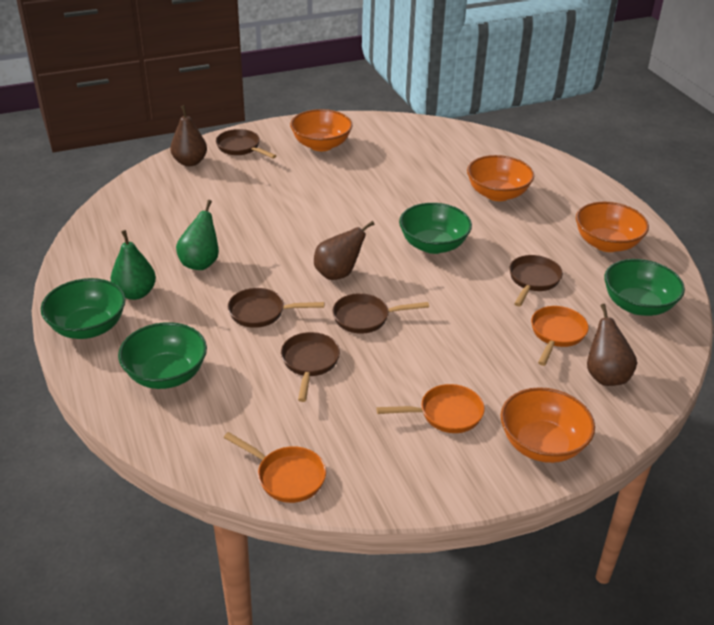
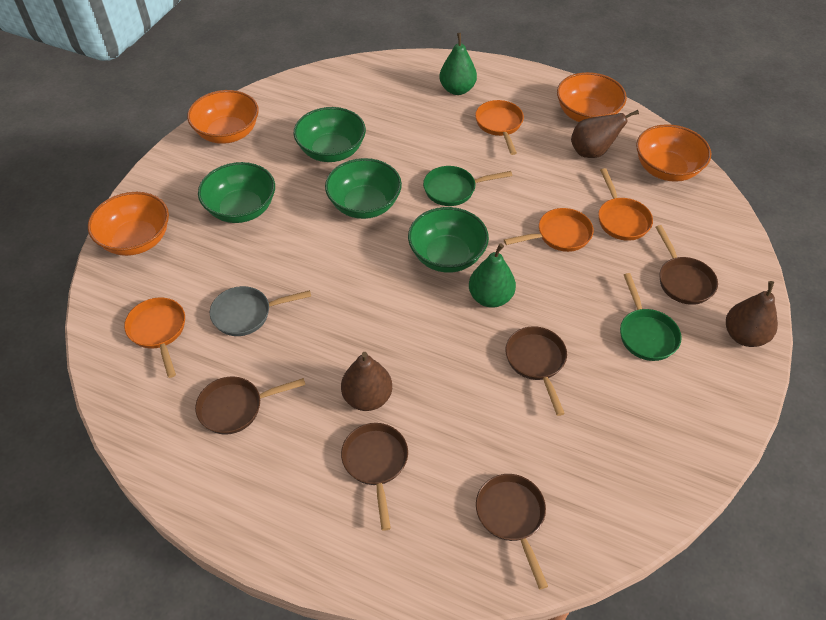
green pan: 0 -> 2
grey pan: 0 -> 1
orange pan: 3 -> 4

